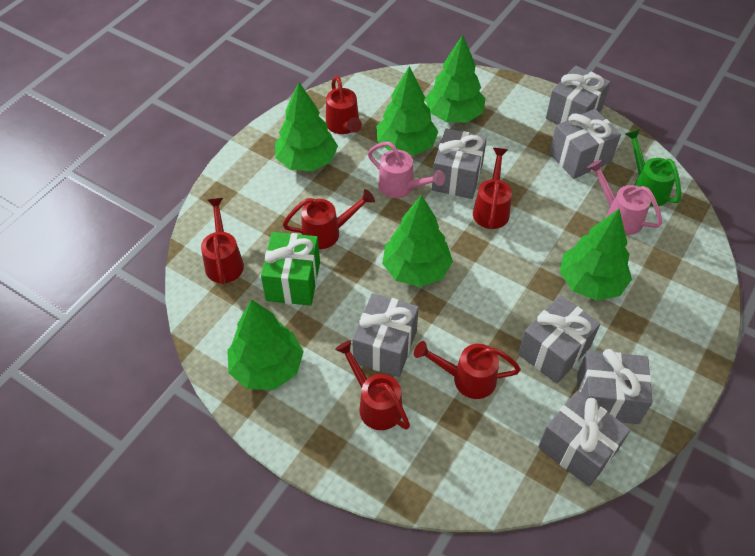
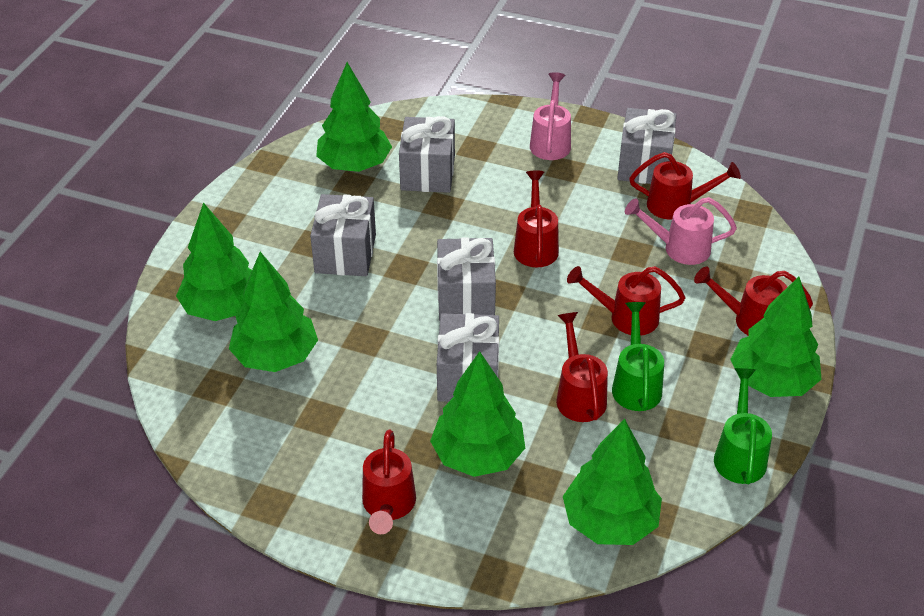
green gift: 1 -> 0
green watering can: 1 -> 2
grey gift: 7 -> 5

